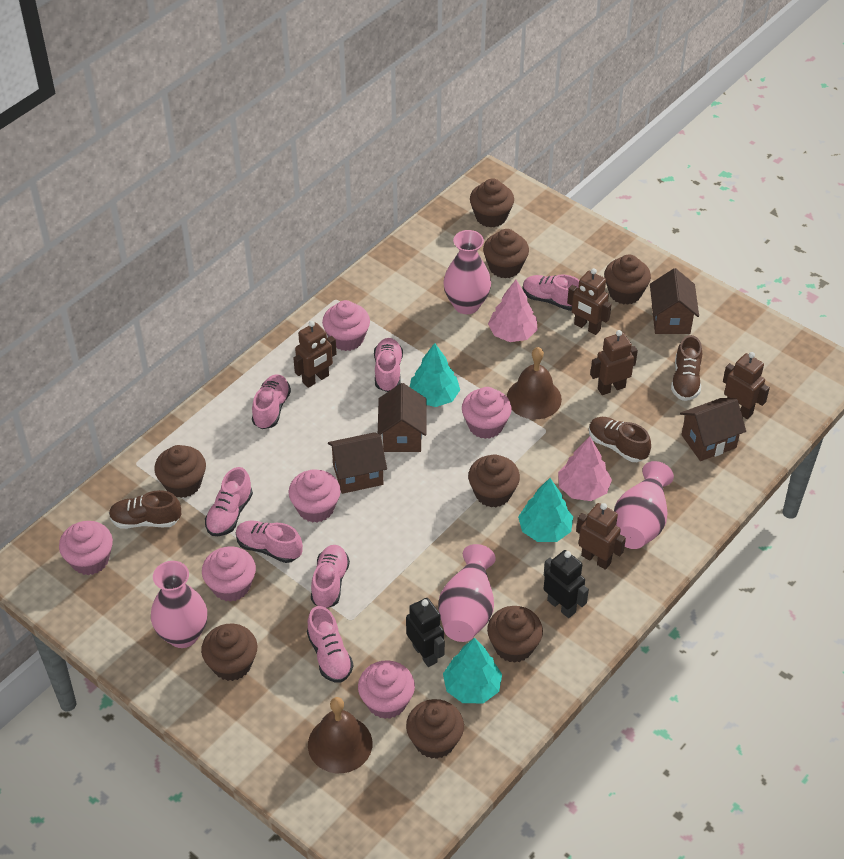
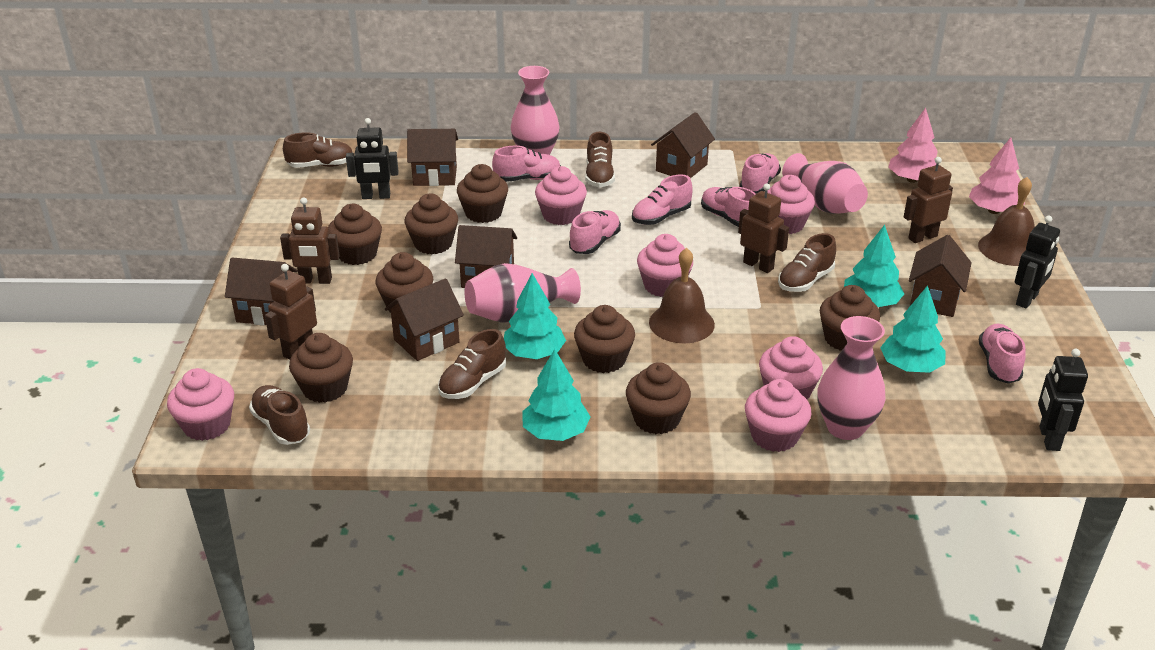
black robot: 2 -> 3
brown house: 4 -> 6
brown robot: 5 -> 4
brown shoe: 3 -> 5
pink shoe: 7 -> 6
turquoise tree: 3 -> 4

